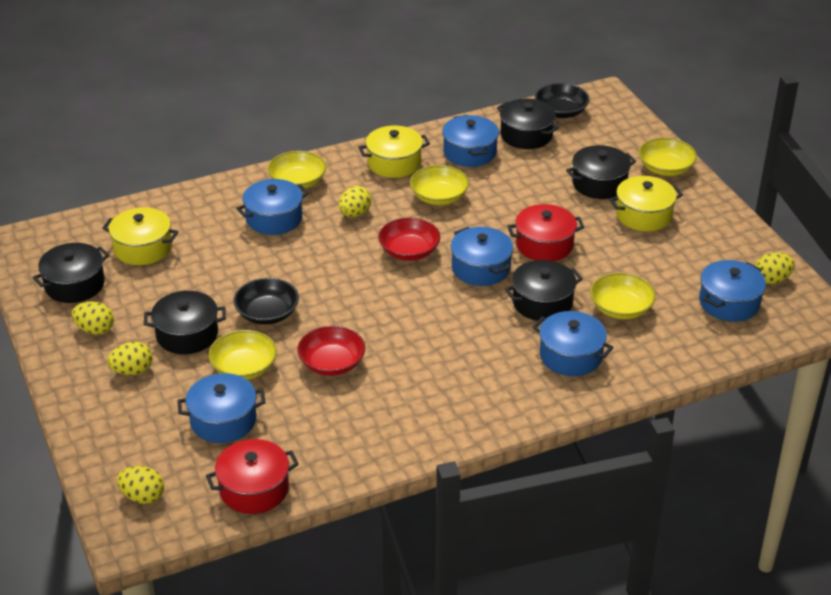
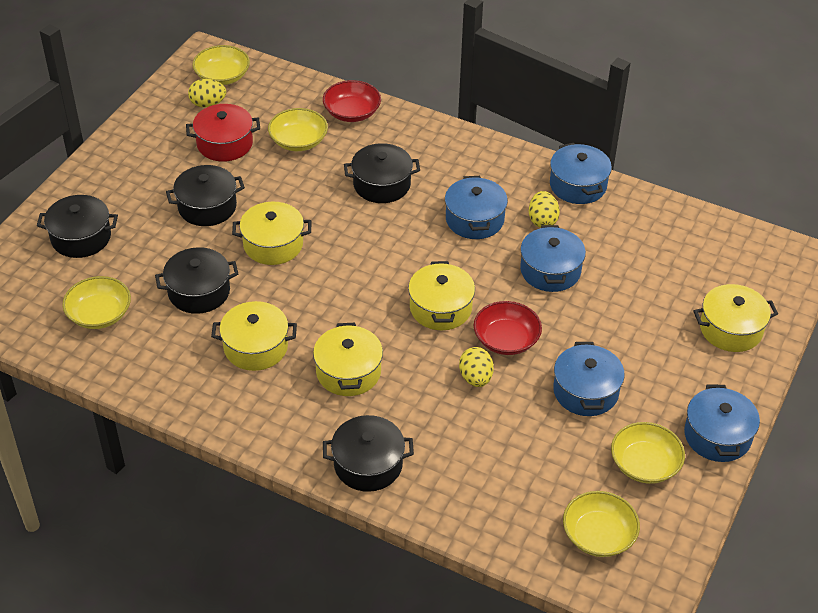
black bowl: 2 -> 0
blue pot: 6 -> 5
red pot: 2 -> 1
yellow egg: 5 -> 3
yellow pot: 3 -> 5

